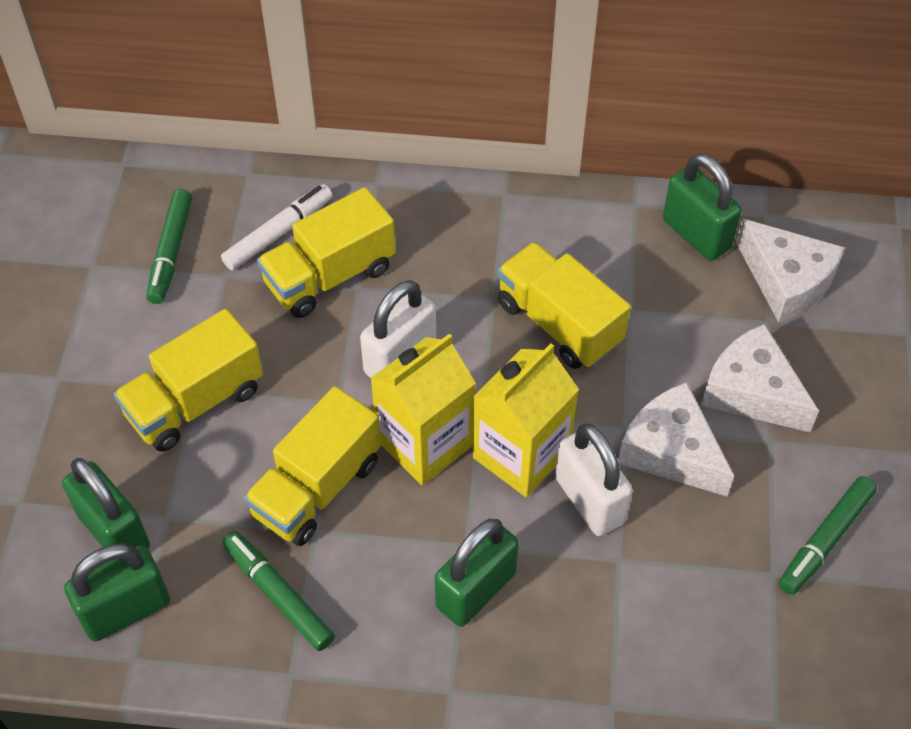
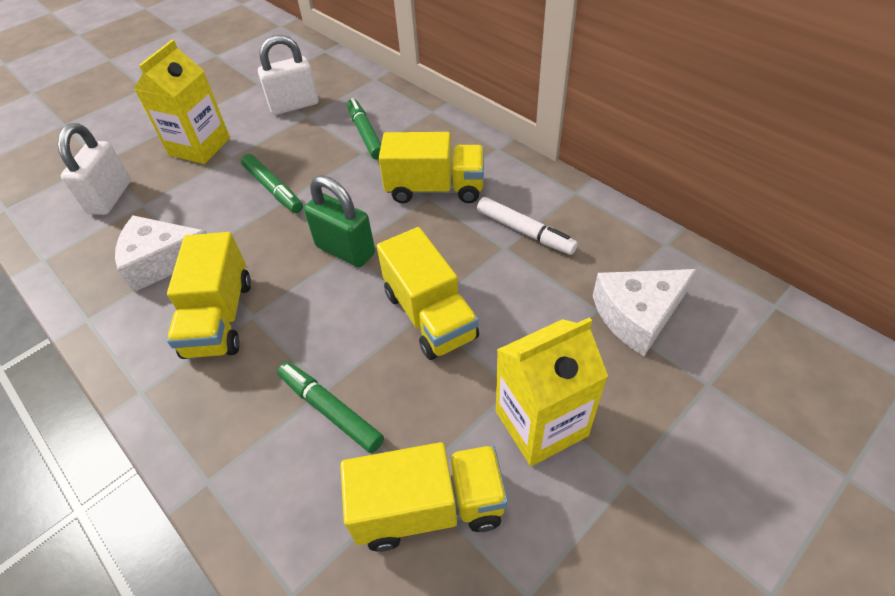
green padlock: 4 -> 1
white cheese: 3 -> 2

